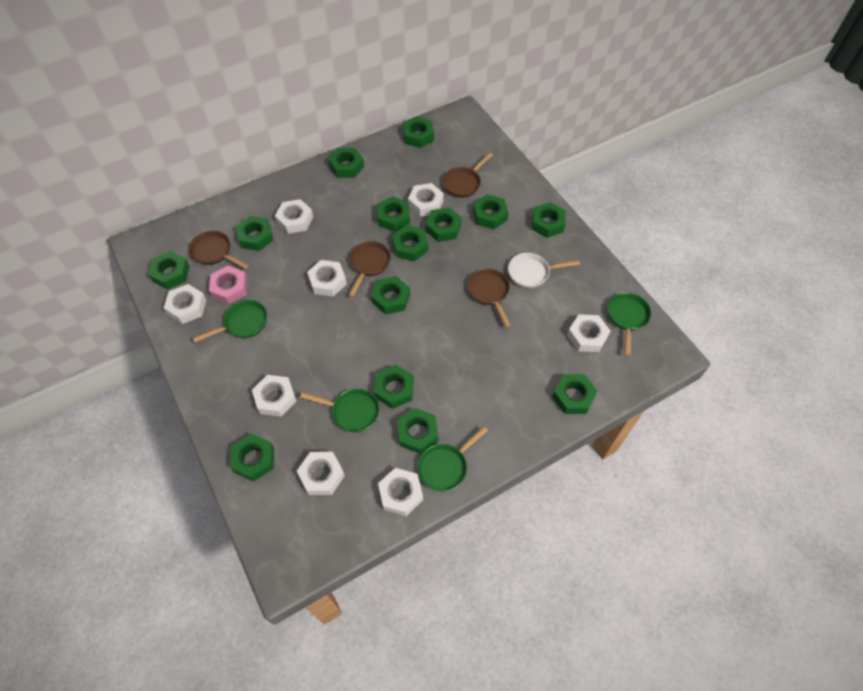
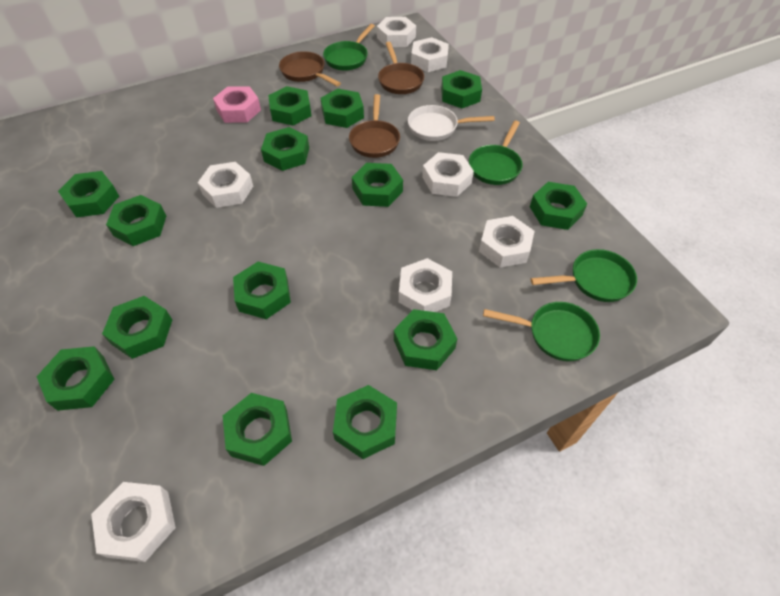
brown pan: 4 -> 3
white nut: 8 -> 7

